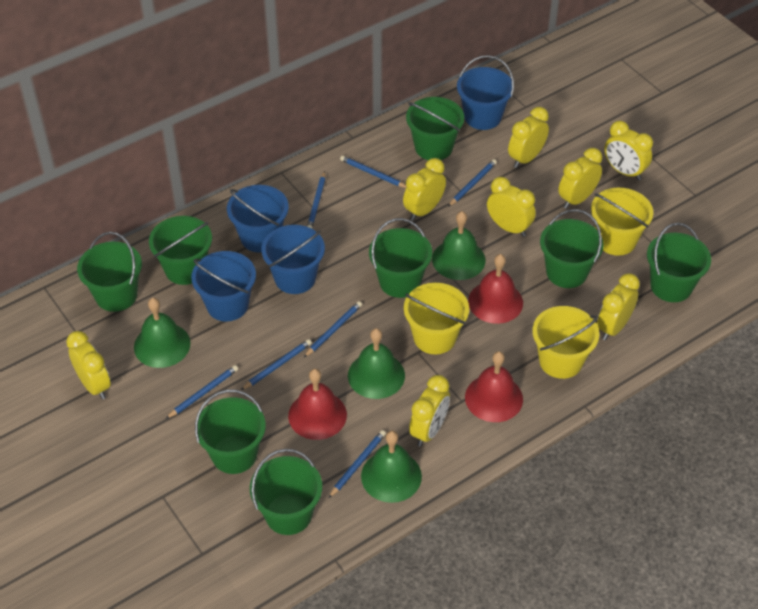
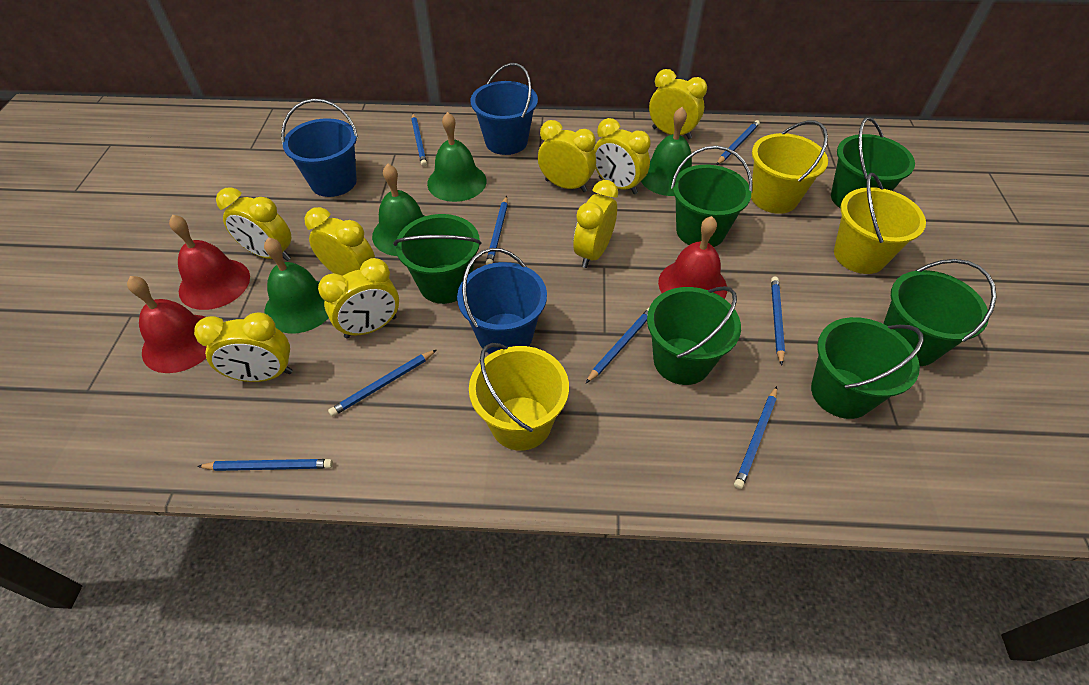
blue bucket: 4 -> 3
blue pencil: 7 -> 8
green bucket: 8 -> 6

